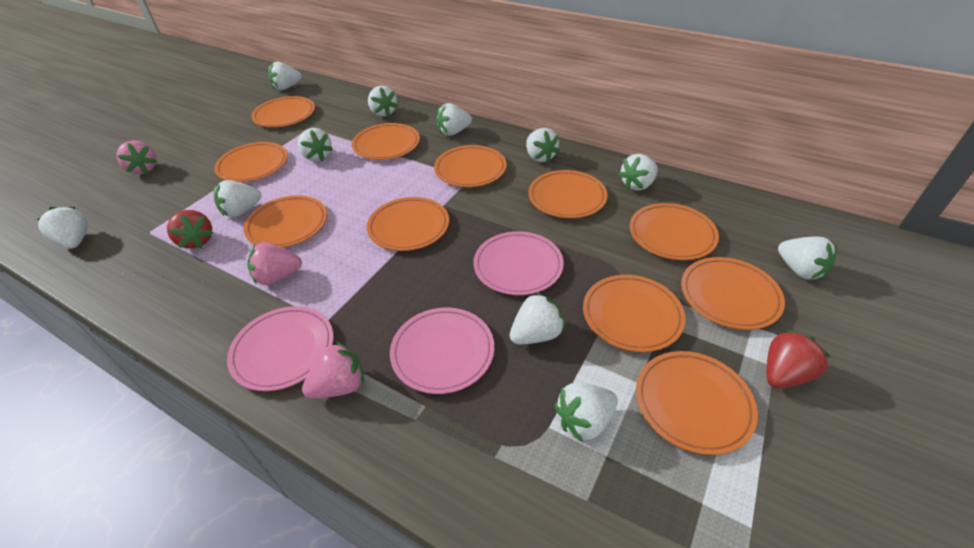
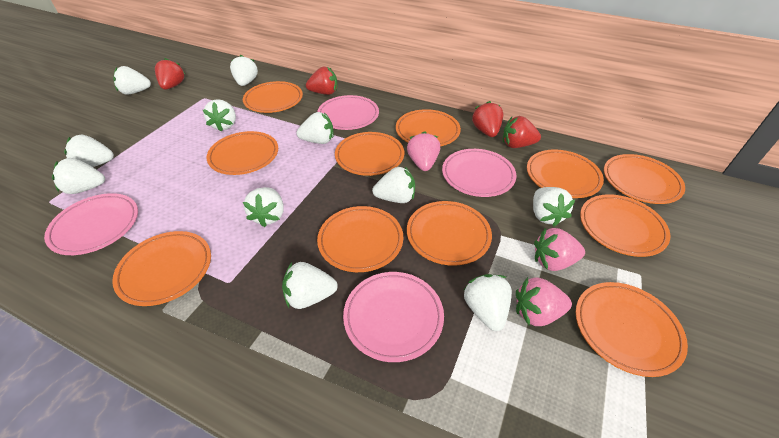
pink plate: 3 -> 4
red strawberry: 2 -> 4

